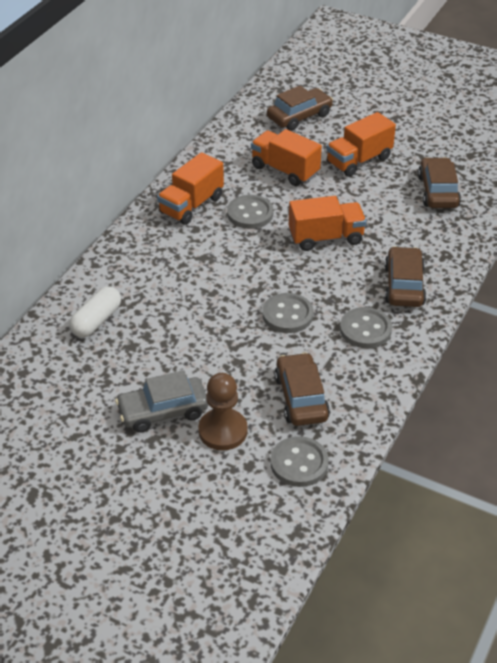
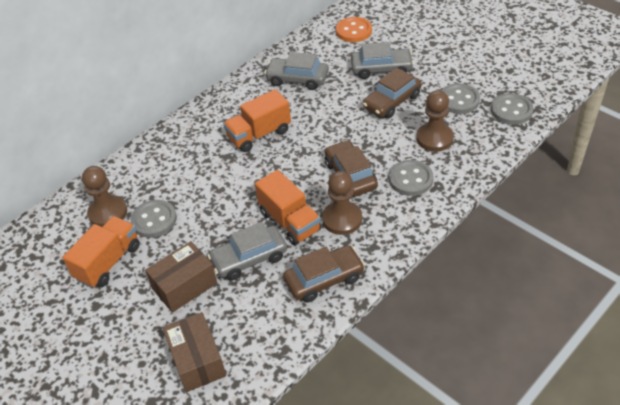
brown box: 0 -> 2
brown car: 4 -> 3
brown pawn: 1 -> 3
grey car: 1 -> 3
orange button: 0 -> 1
orange truck: 4 -> 3
white capsule: 1 -> 0

